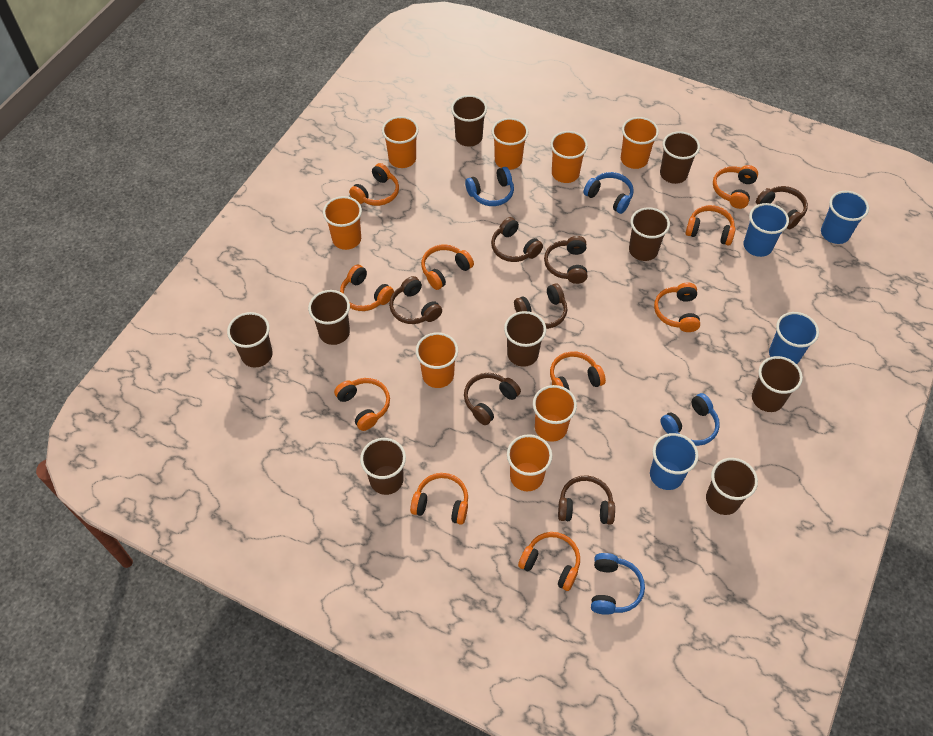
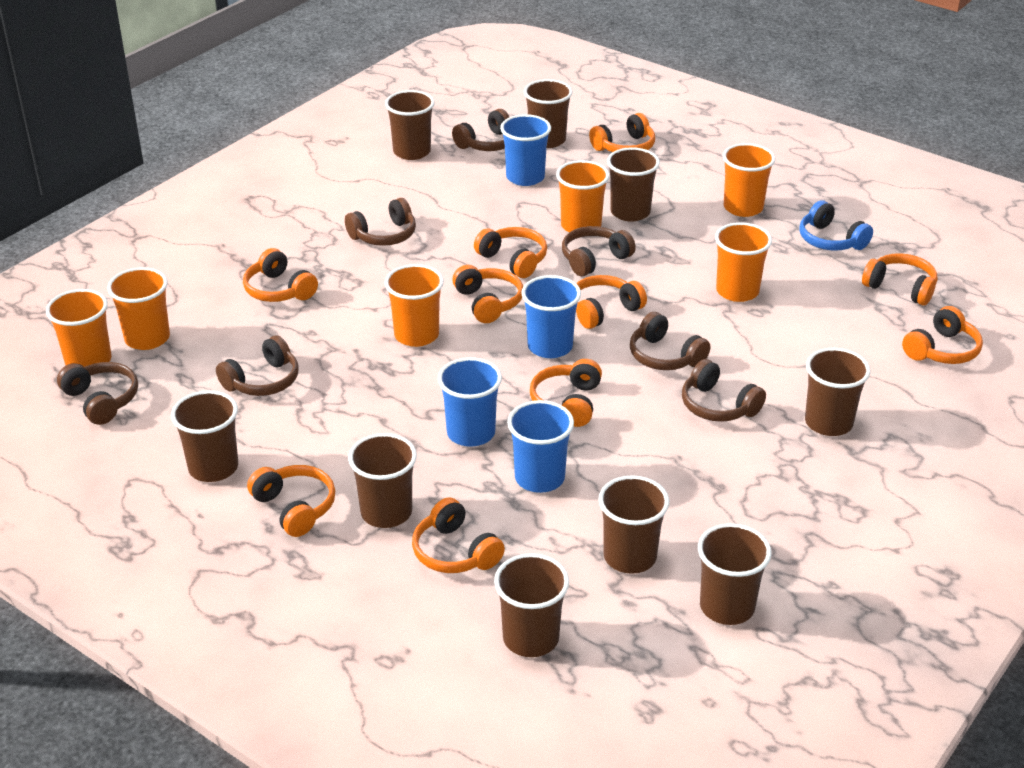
blue headphones: 4 -> 1
orange cup: 8 -> 6

